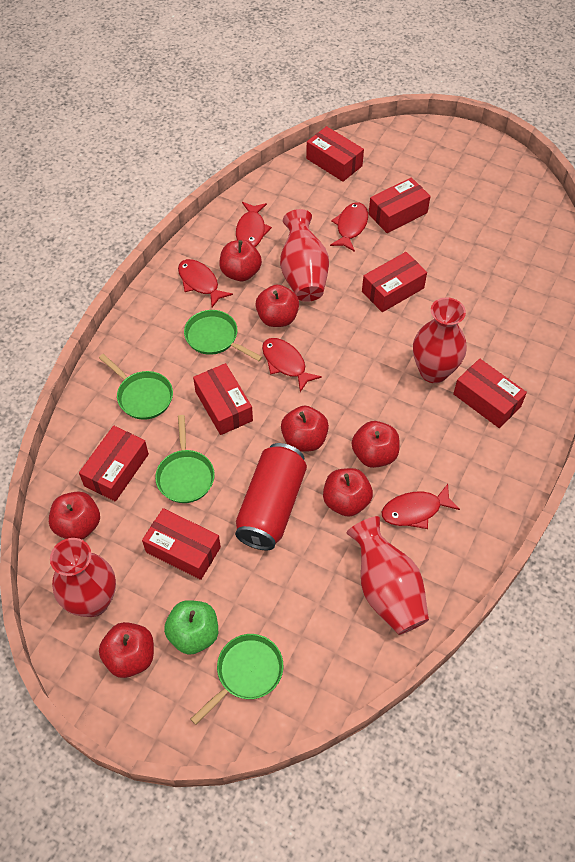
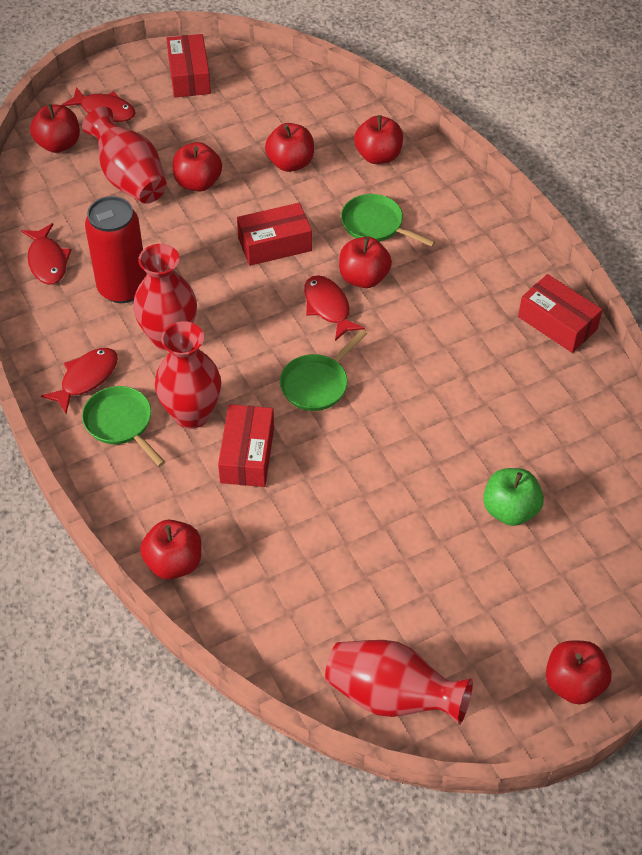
green pan: 4 -> 3
red box: 7 -> 4
red fish: 5 -> 4

